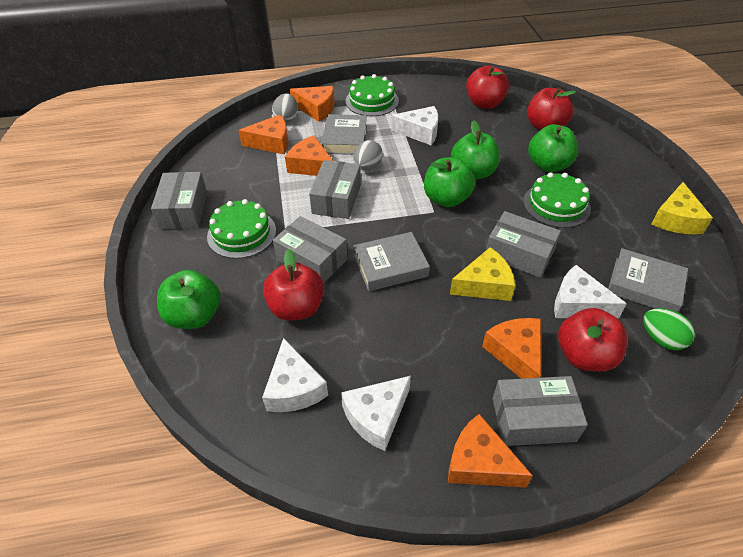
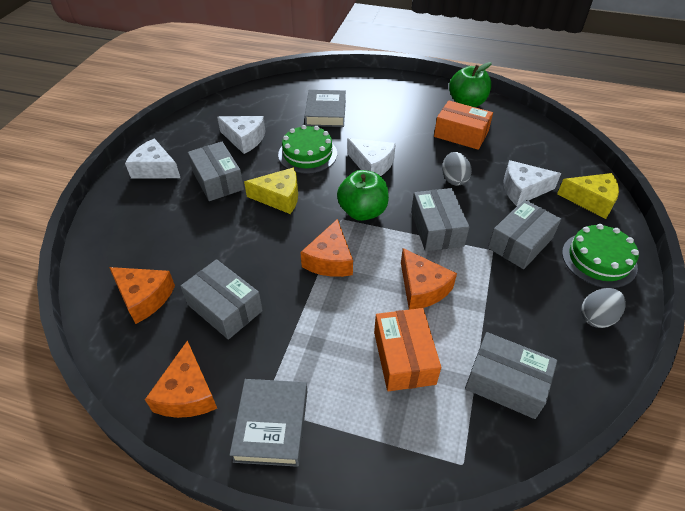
green apple: 4 -> 2
green cake: 3 -> 2
green egg: 1 -> 0
grey book: 3 -> 2
orange box: 0 -> 2
orange cheese: 5 -> 4
red apple: 4 -> 0

